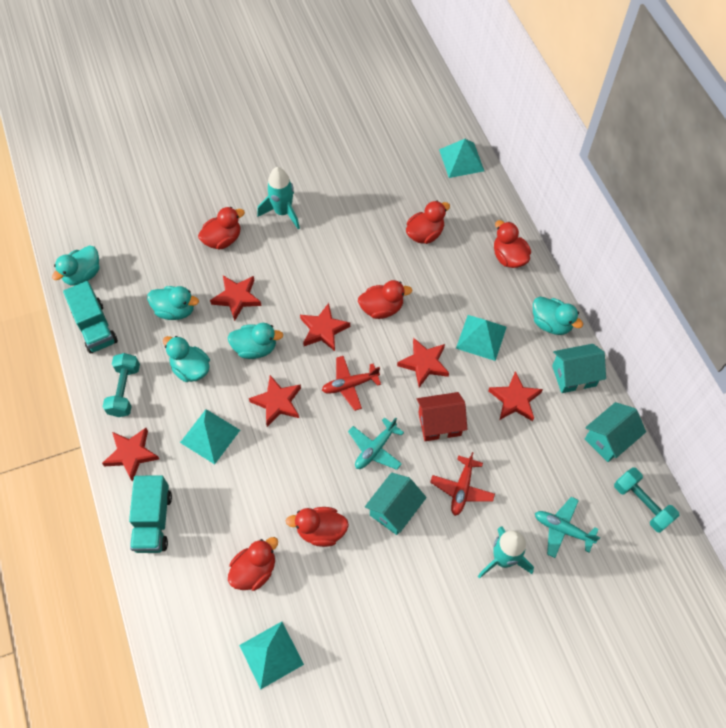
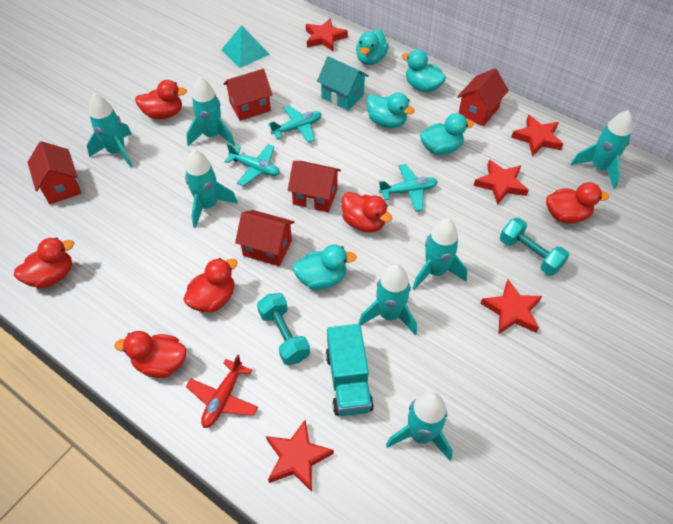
red house: 1 -> 5
red plane: 2 -> 1
red star: 6 -> 5
turquoise house: 3 -> 1
turquoise plane: 2 -> 3
turquoise pyramid: 4 -> 1
turquoise rocket: 2 -> 7
turquoise truck: 2 -> 1

